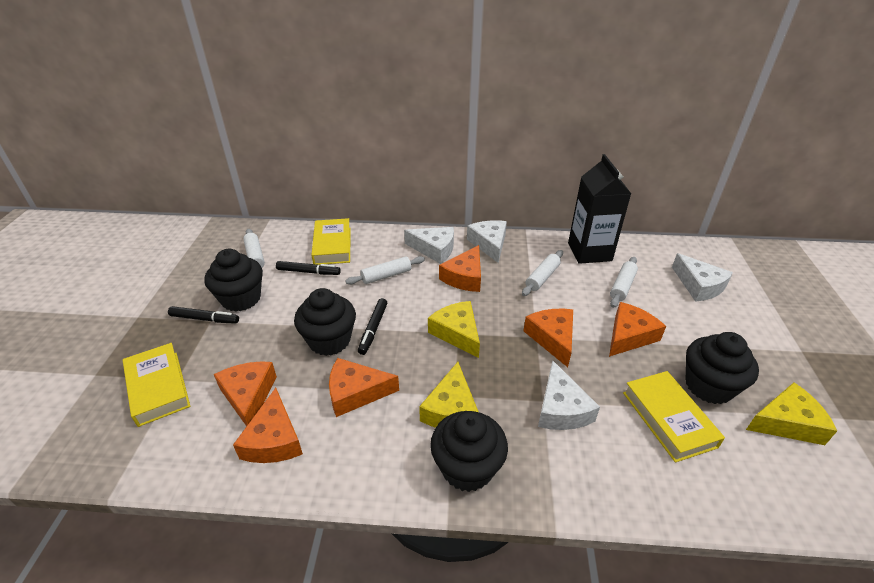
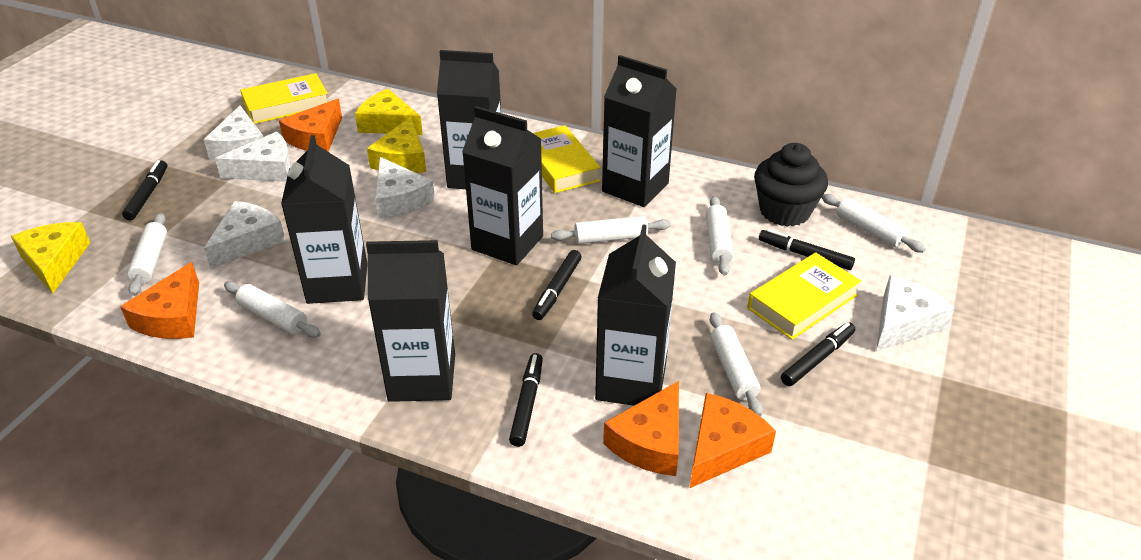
black carton: 1 -> 6
black cupcake: 4 -> 1
black marker: 3 -> 5
orange cheese: 6 -> 4
white cheese: 4 -> 5
white rolling pin: 4 -> 6

